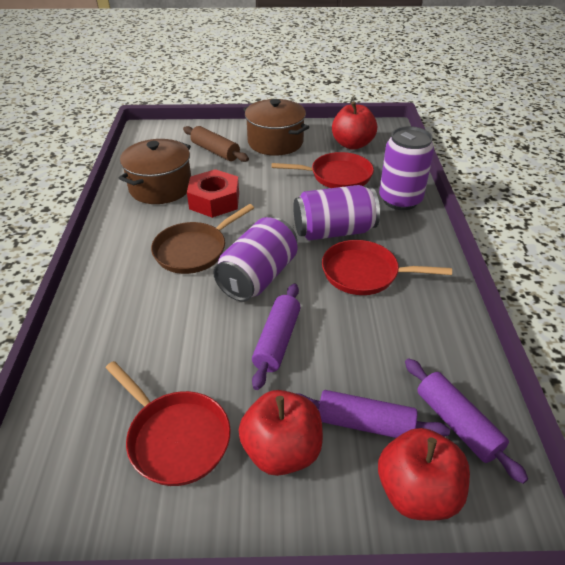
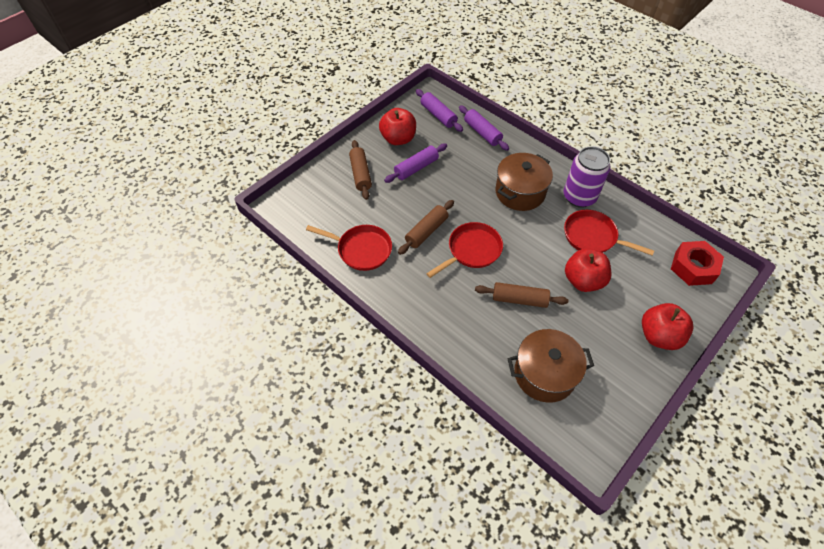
brown pan: 1 -> 0
brown rolling pin: 1 -> 3
purple can: 3 -> 1

